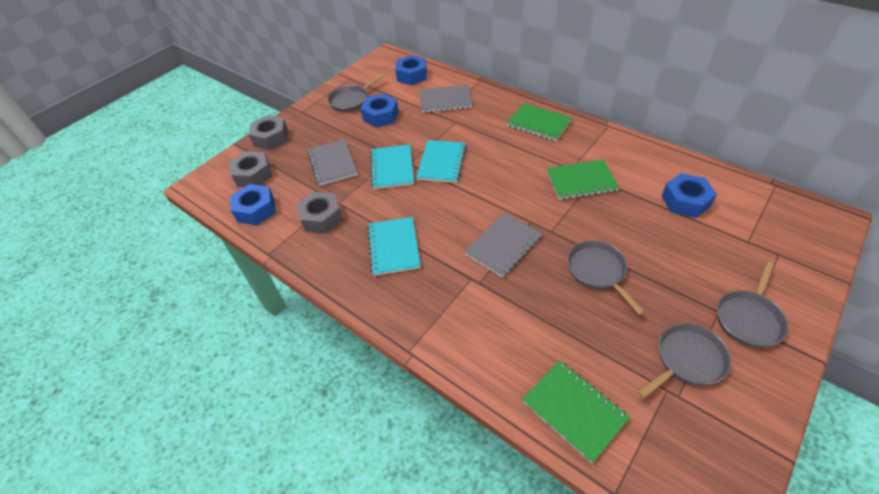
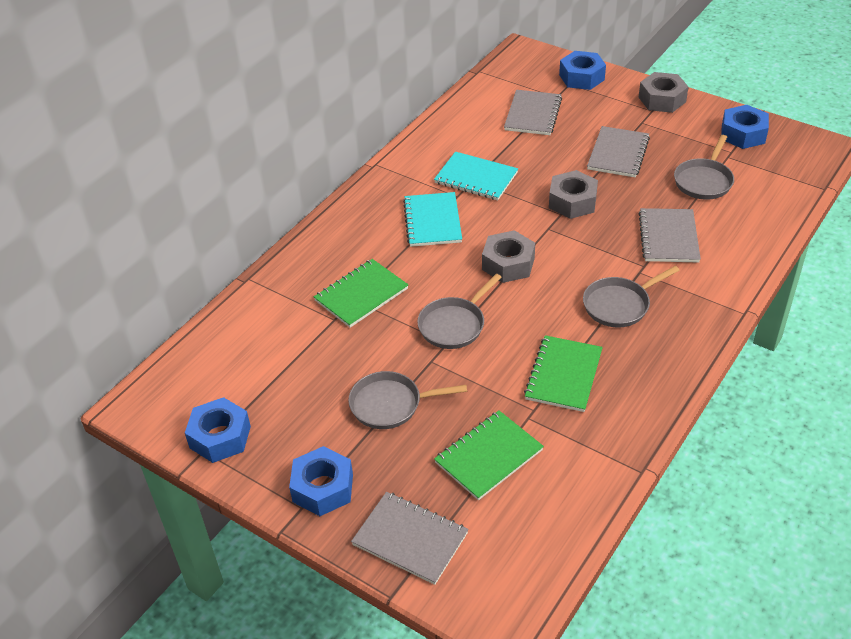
grey notebook: 3 -> 4
turquoise notebook: 3 -> 2

